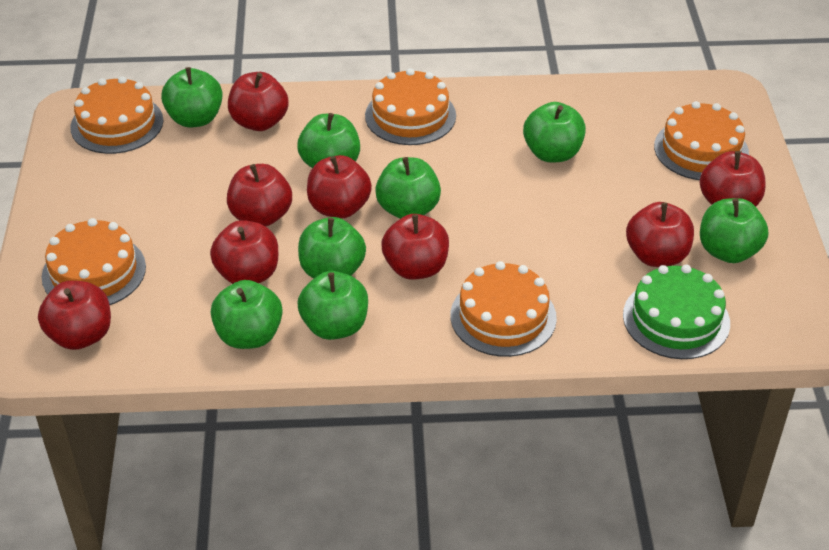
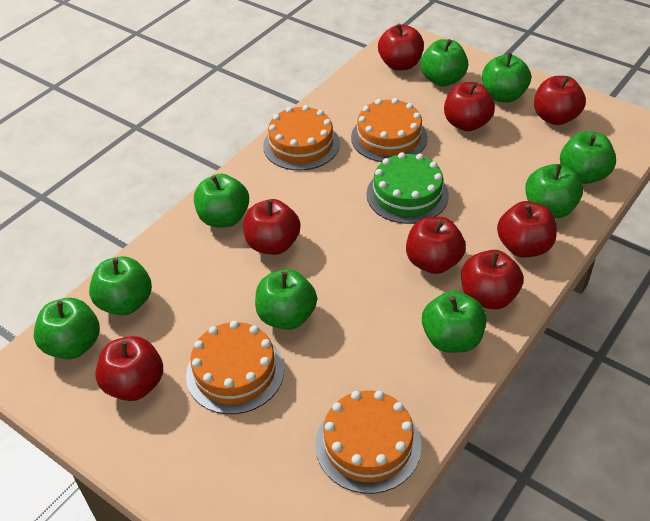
green apple: 8 -> 9
orange cake: 5 -> 4

